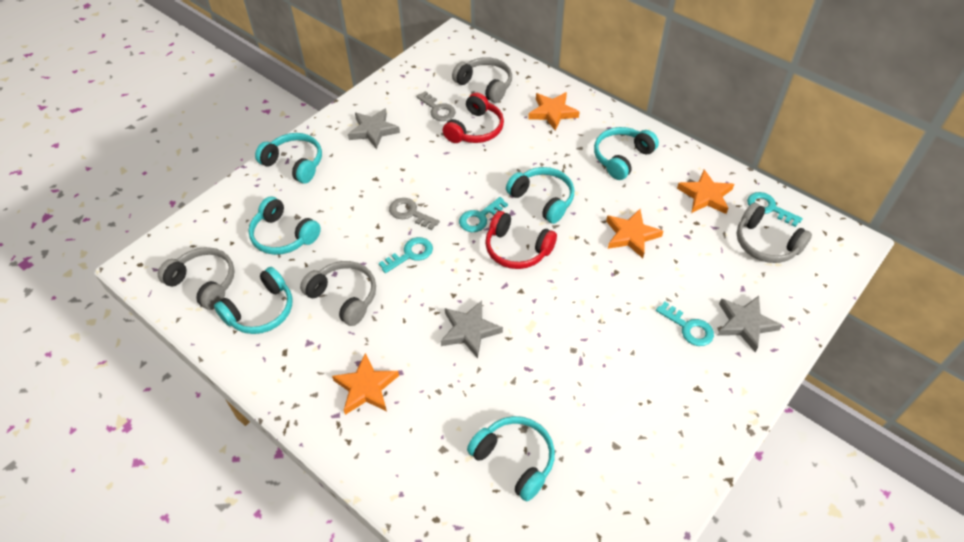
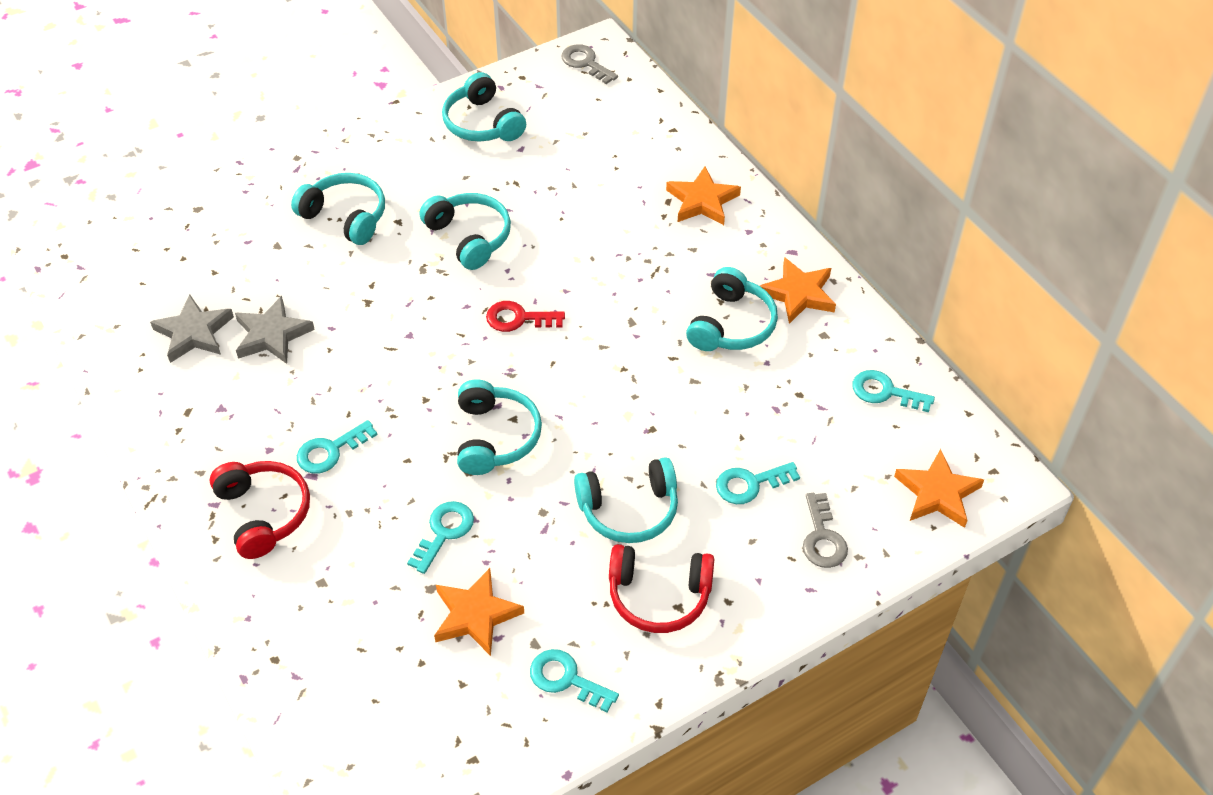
grey headphones: 4 -> 0
grey star: 3 -> 2
red key: 0 -> 1
turquoise key: 4 -> 5

